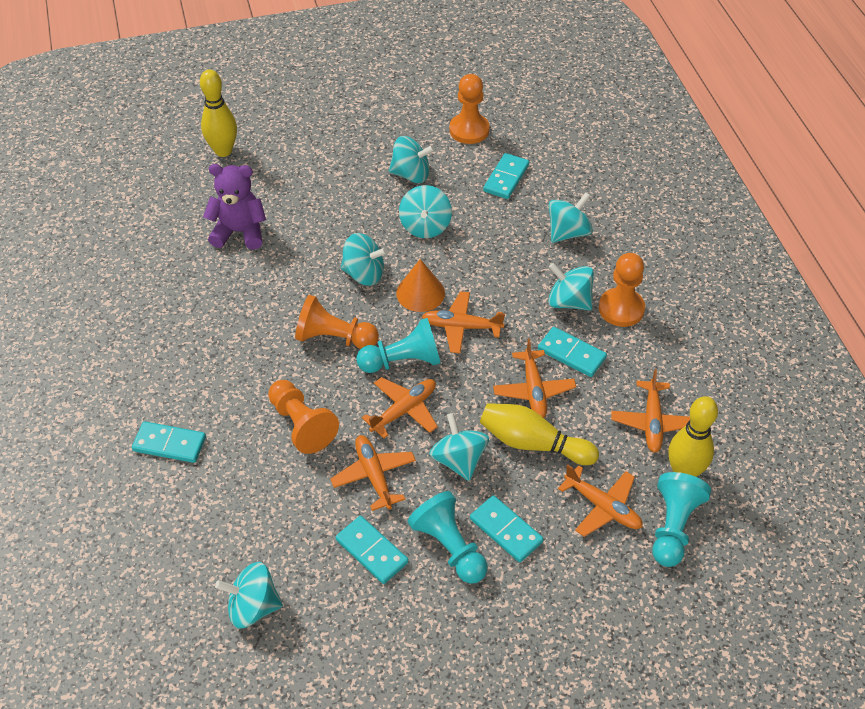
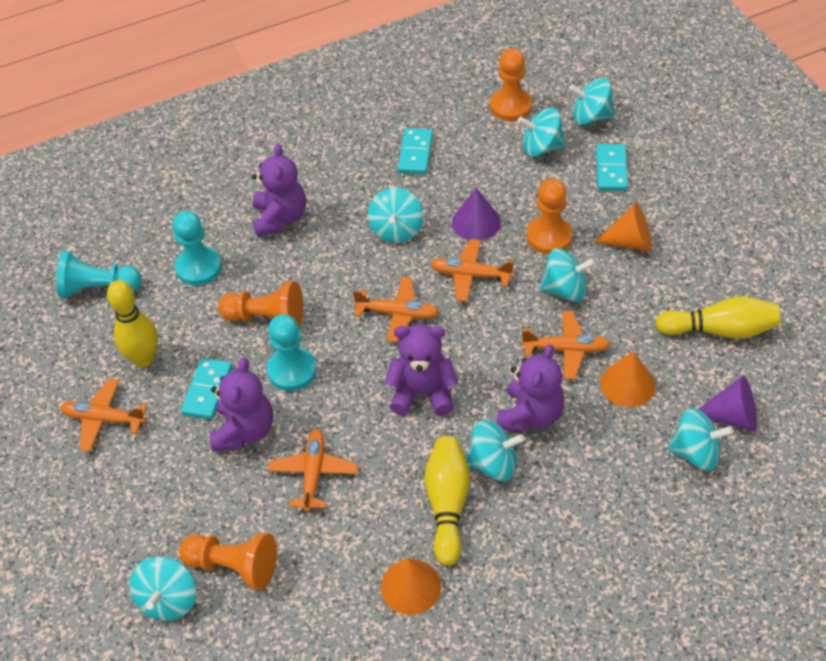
orange cone: 1 -> 3
orange plane: 6 -> 5
purple cone: 0 -> 2
purple teddy bear: 1 -> 4
turquoise domino: 5 -> 3

